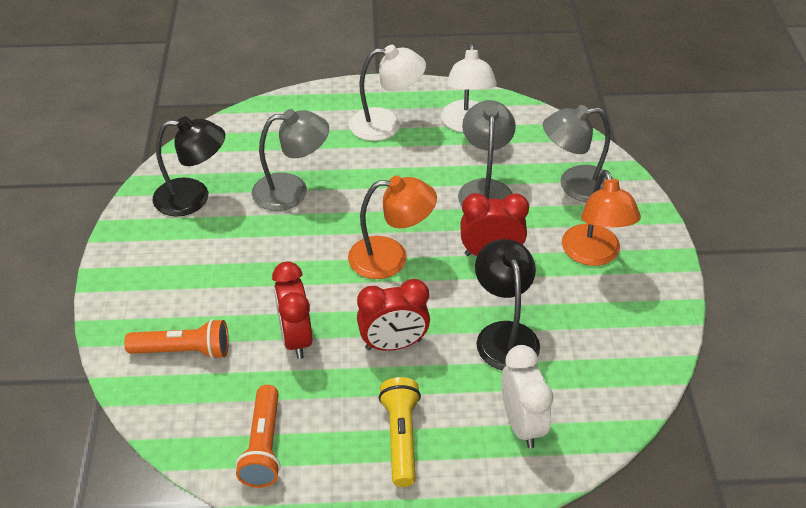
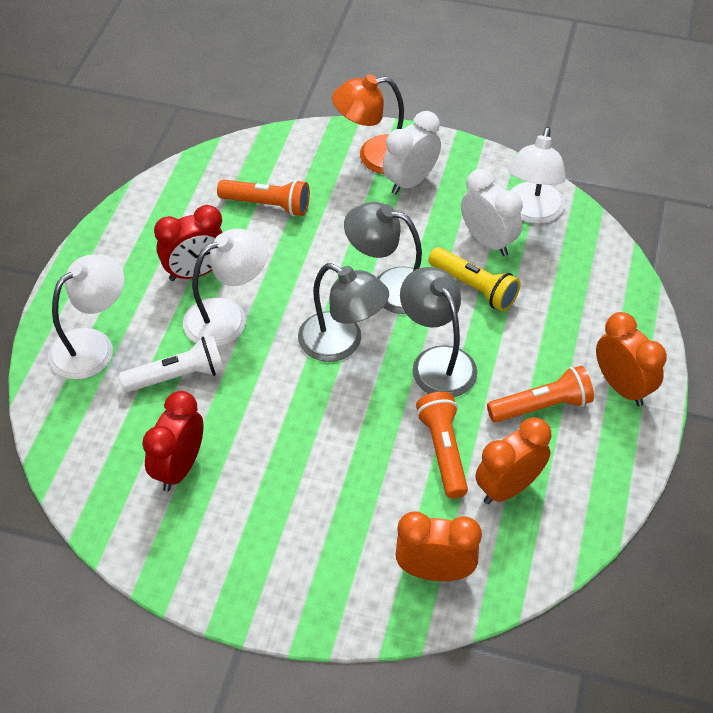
black lamp: 2 -> 0
orange clock: 0 -> 3
orange flashlight: 2 -> 3
orange lamp: 2 -> 1
red clock: 3 -> 2
white clock: 1 -> 2
white flashlight: 0 -> 1
white lamp: 2 -> 3

